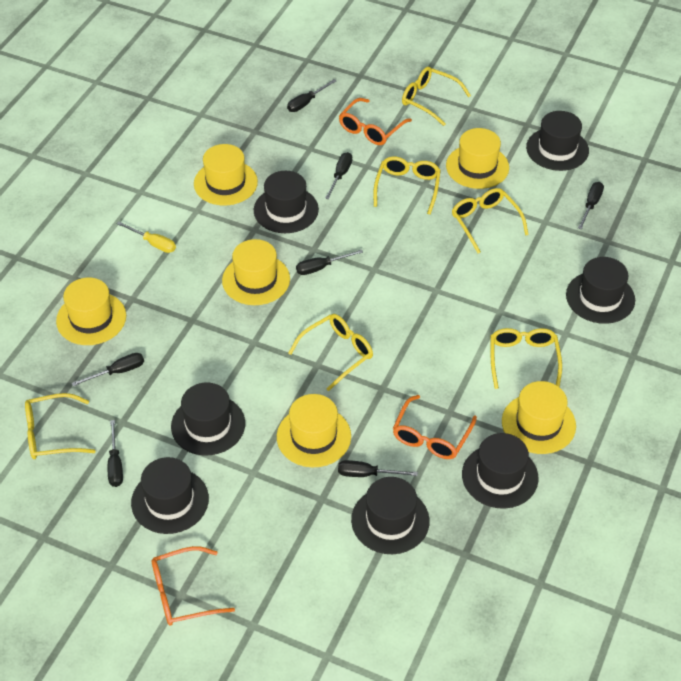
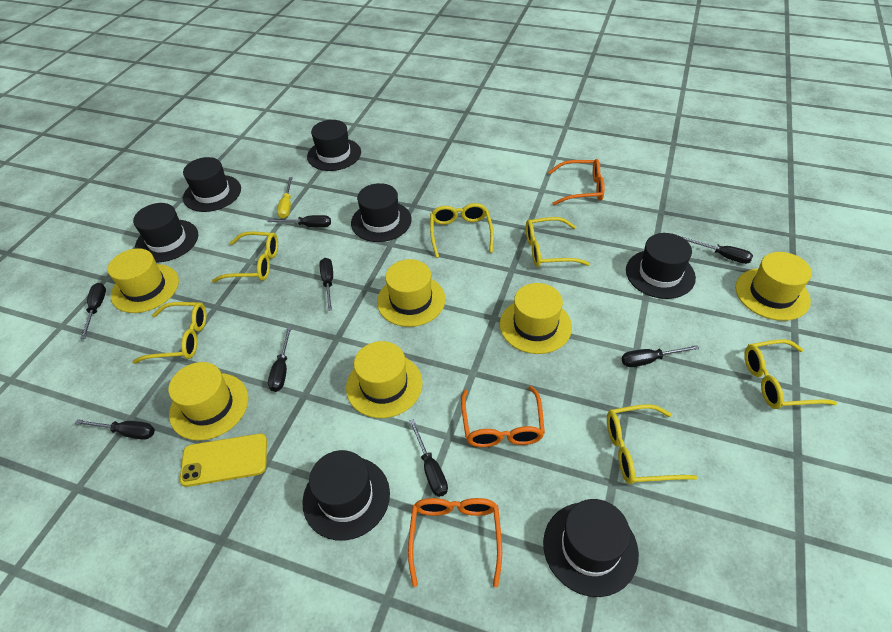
black screwdriver: 7 -> 8
yellow phone: 0 -> 1

